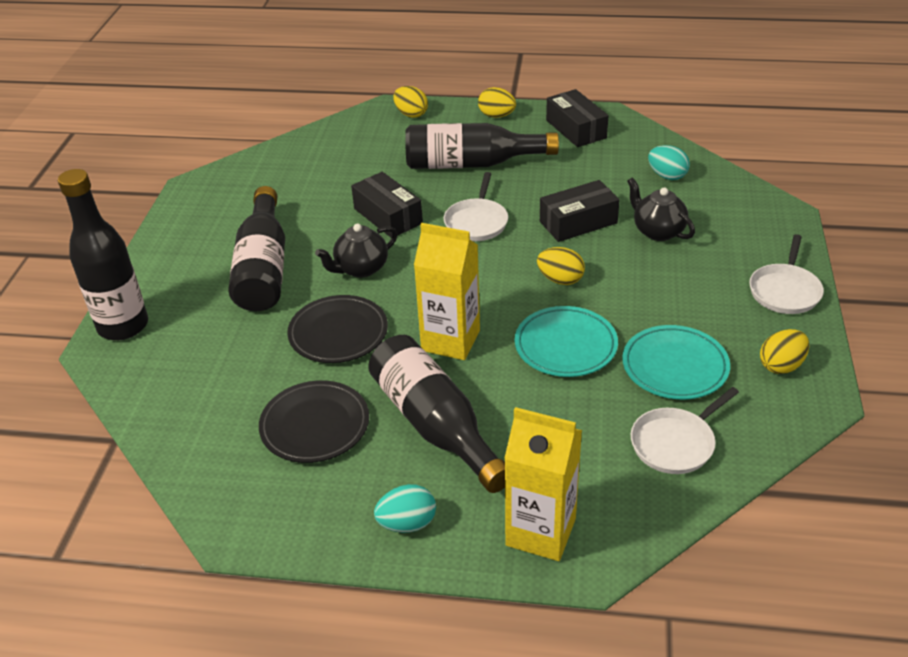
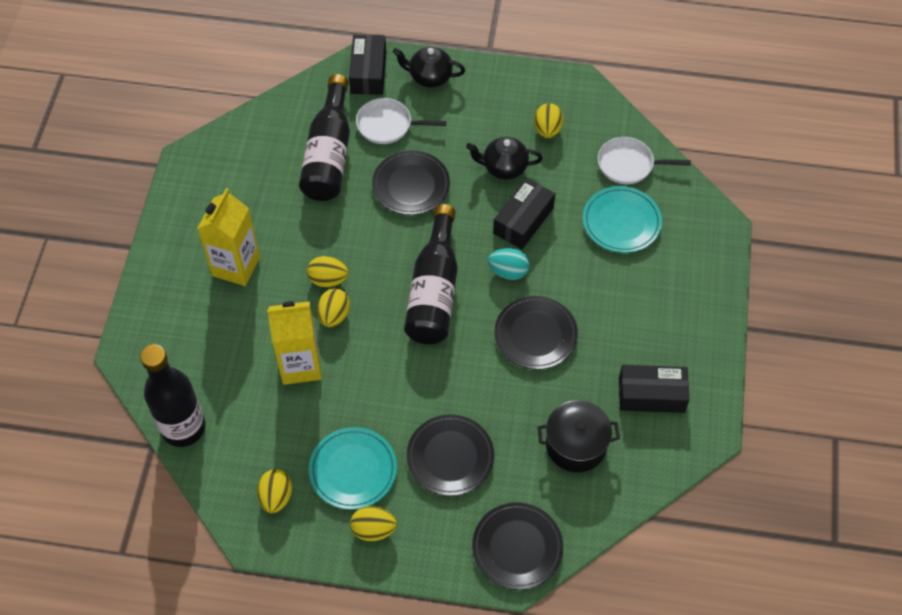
black bottle: 4 -> 3
black plate: 2 -> 4
black pot: 0 -> 1
turquoise egg: 2 -> 1
white pan: 3 -> 2
yellow egg: 4 -> 5

